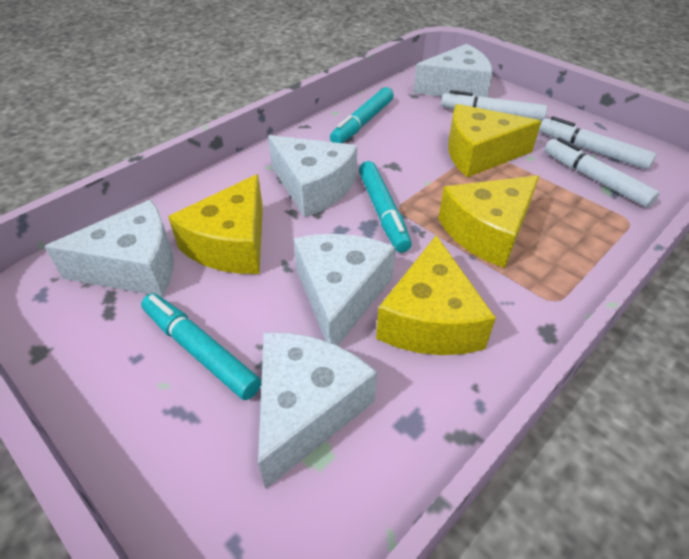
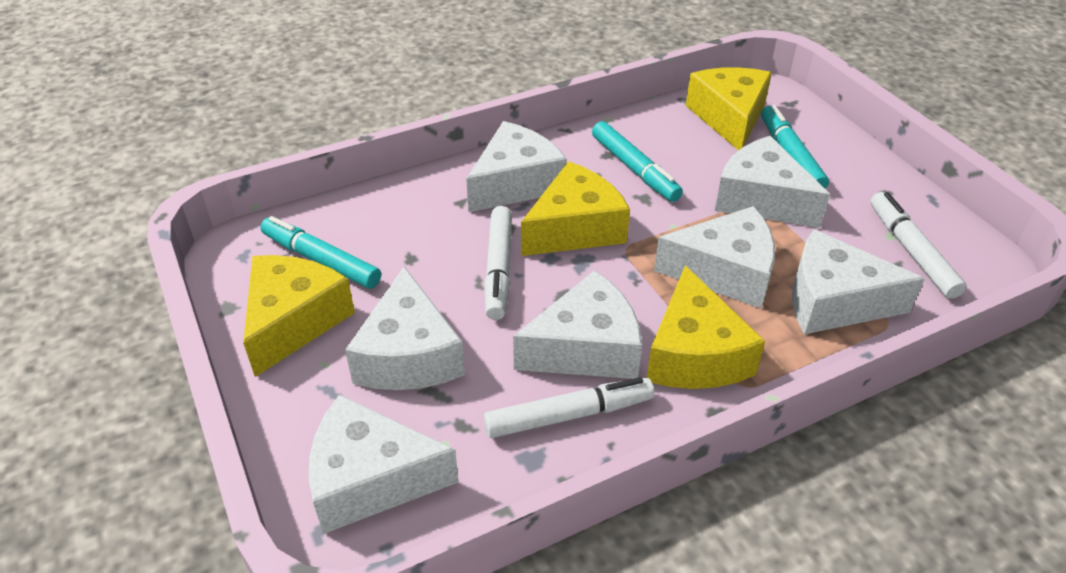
white cheese: 5 -> 7

